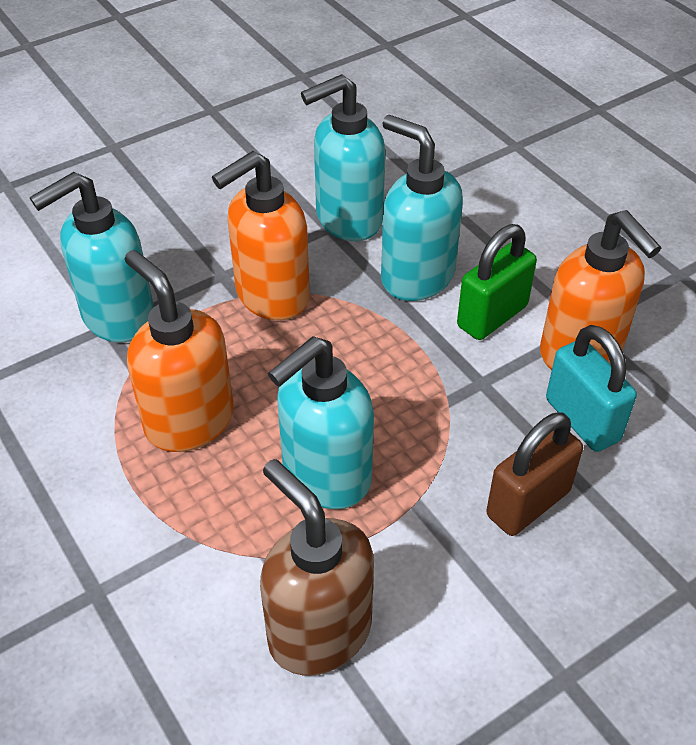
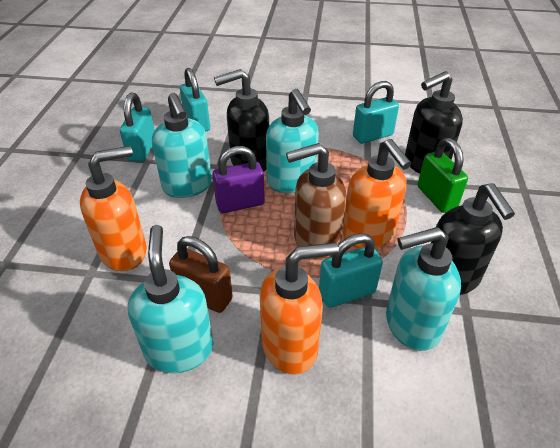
black soap dispenser: 0 -> 3
purple padlock: 0 -> 1
turquoise padlock: 1 -> 4

